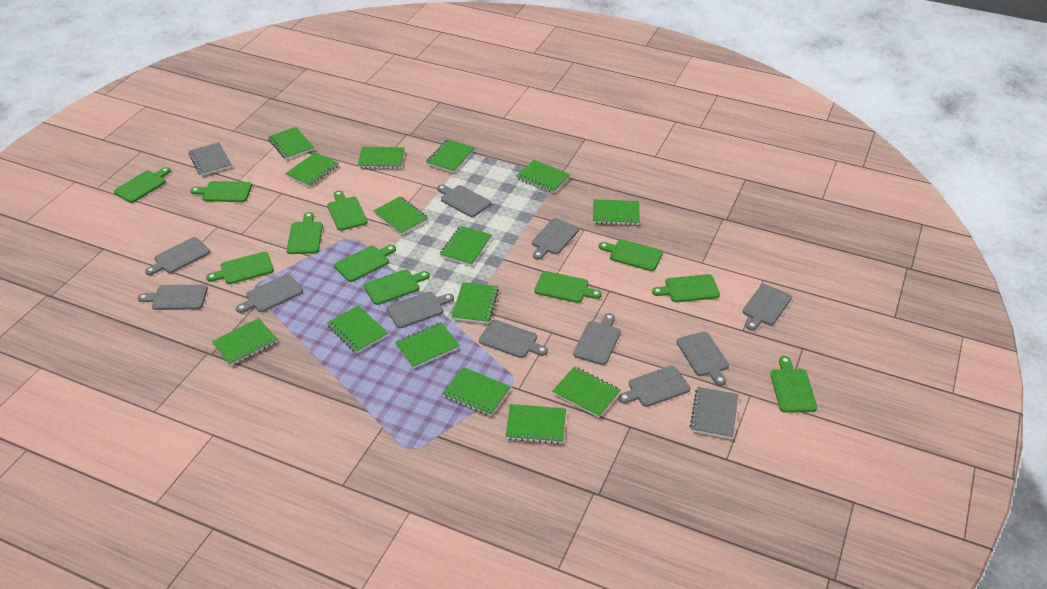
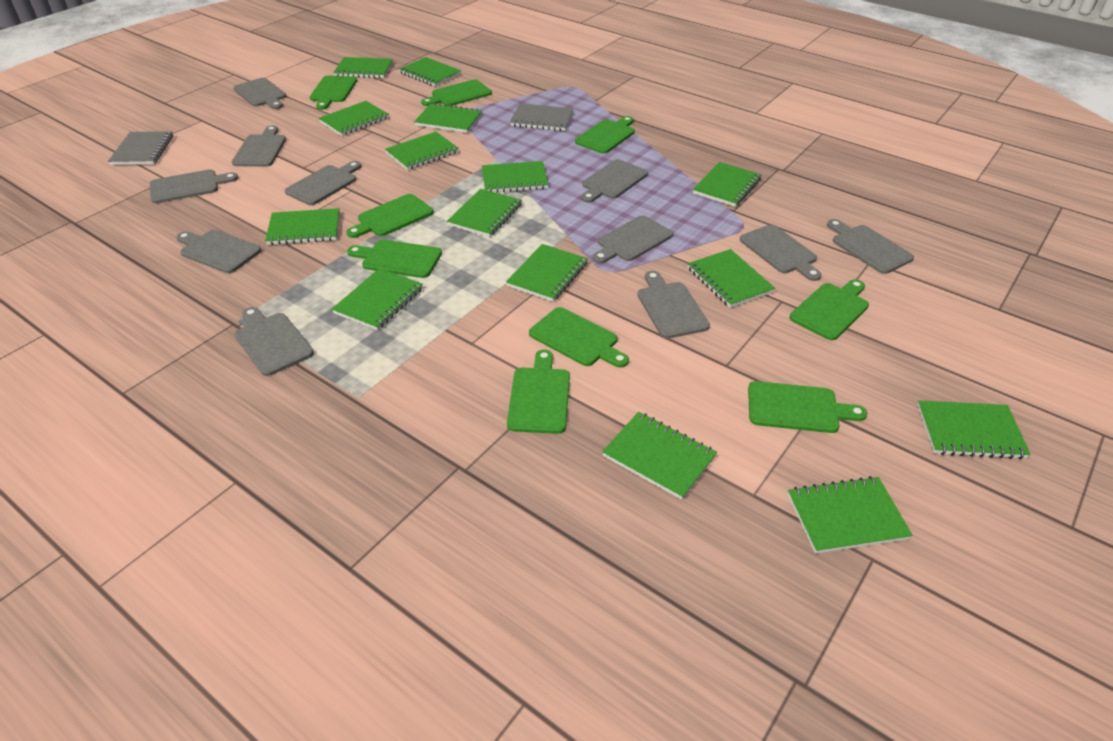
green cutting board: 11 -> 9

